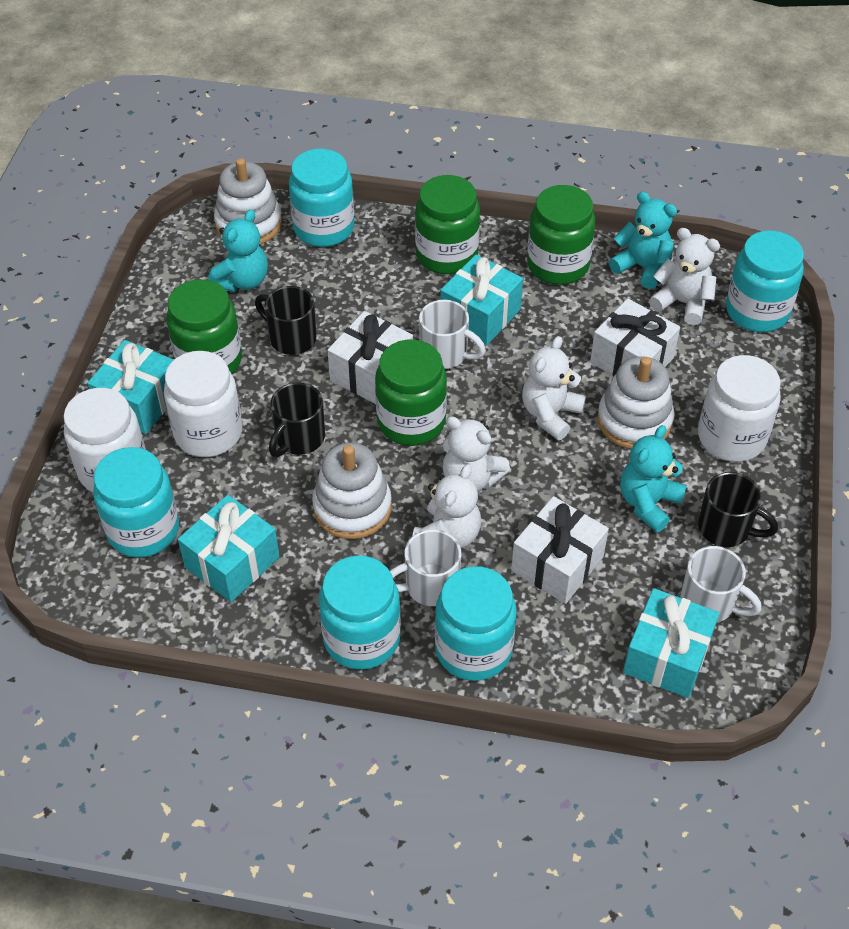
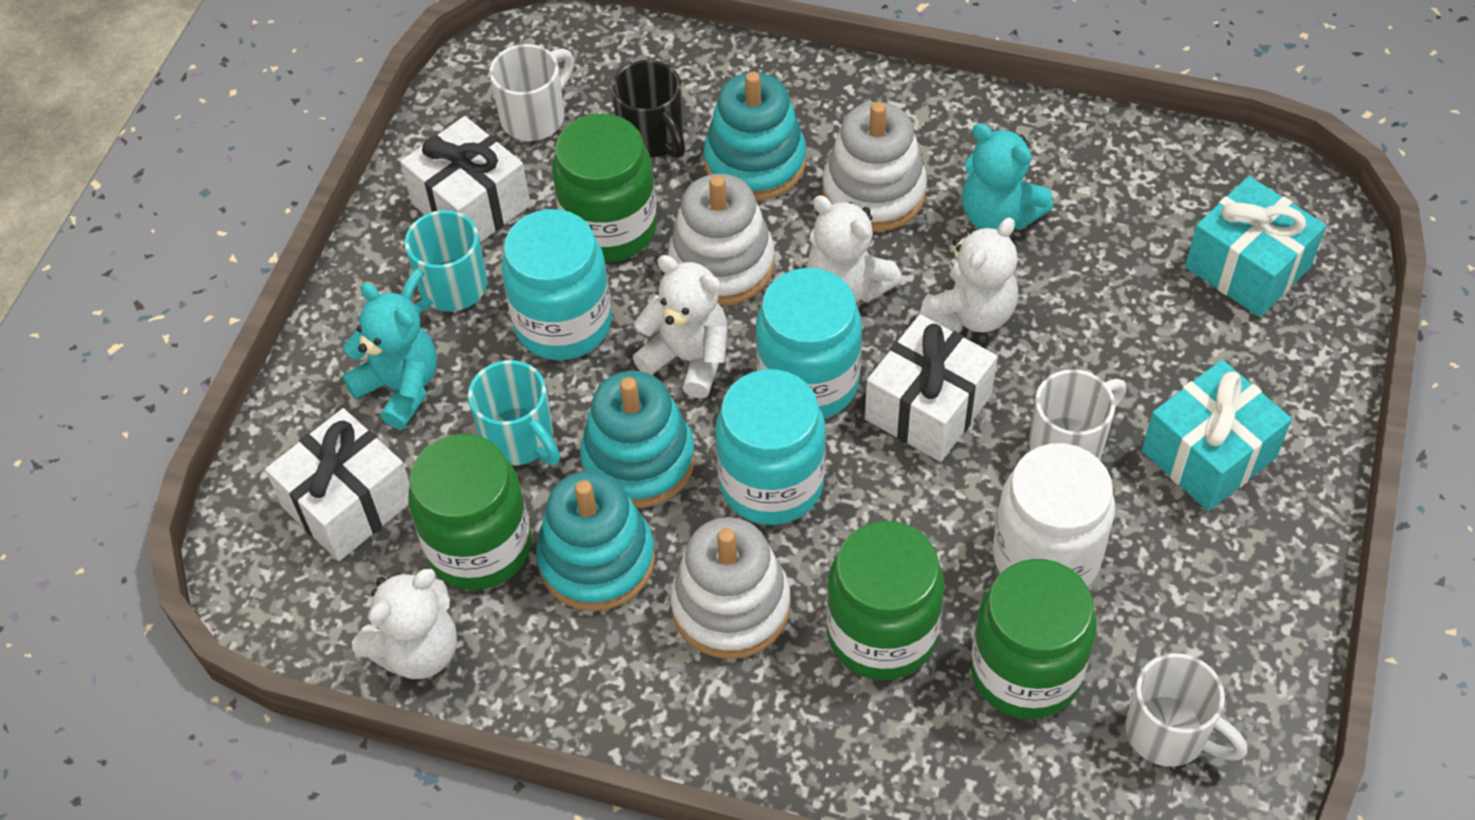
black mug: 3 -> 1
turquoise gift: 4 -> 2
turquoise jar: 5 -> 3
turquoise mug: 0 -> 2
turquoise stacking toy: 0 -> 3
turquoise teddy bear: 3 -> 2
white jar: 3 -> 1

